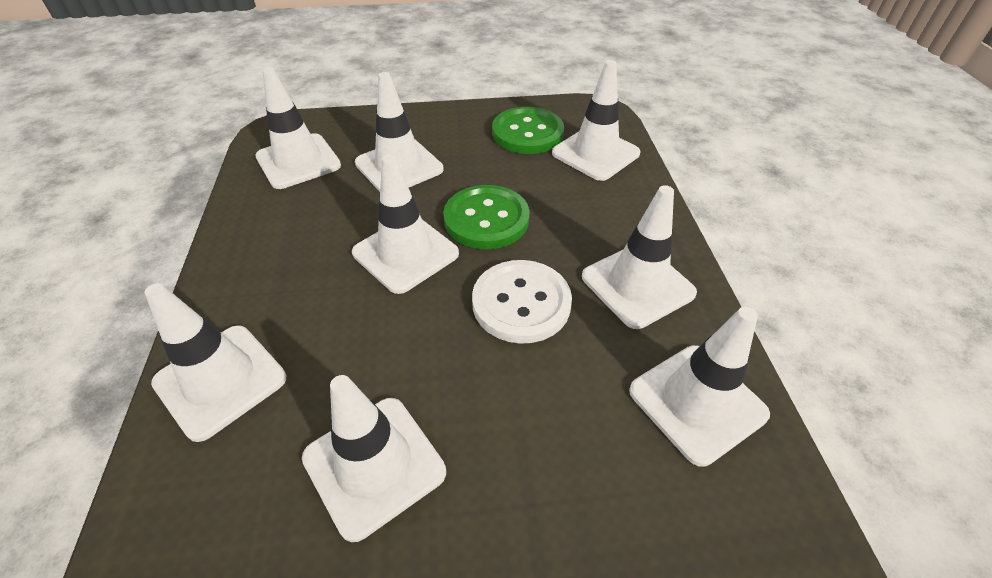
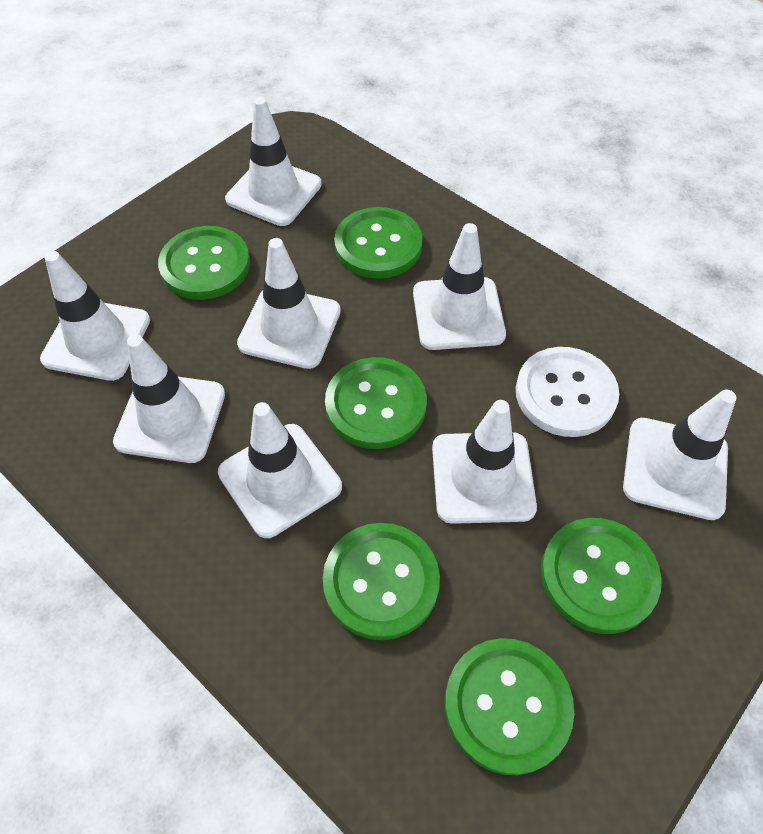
green button: 2 -> 6

